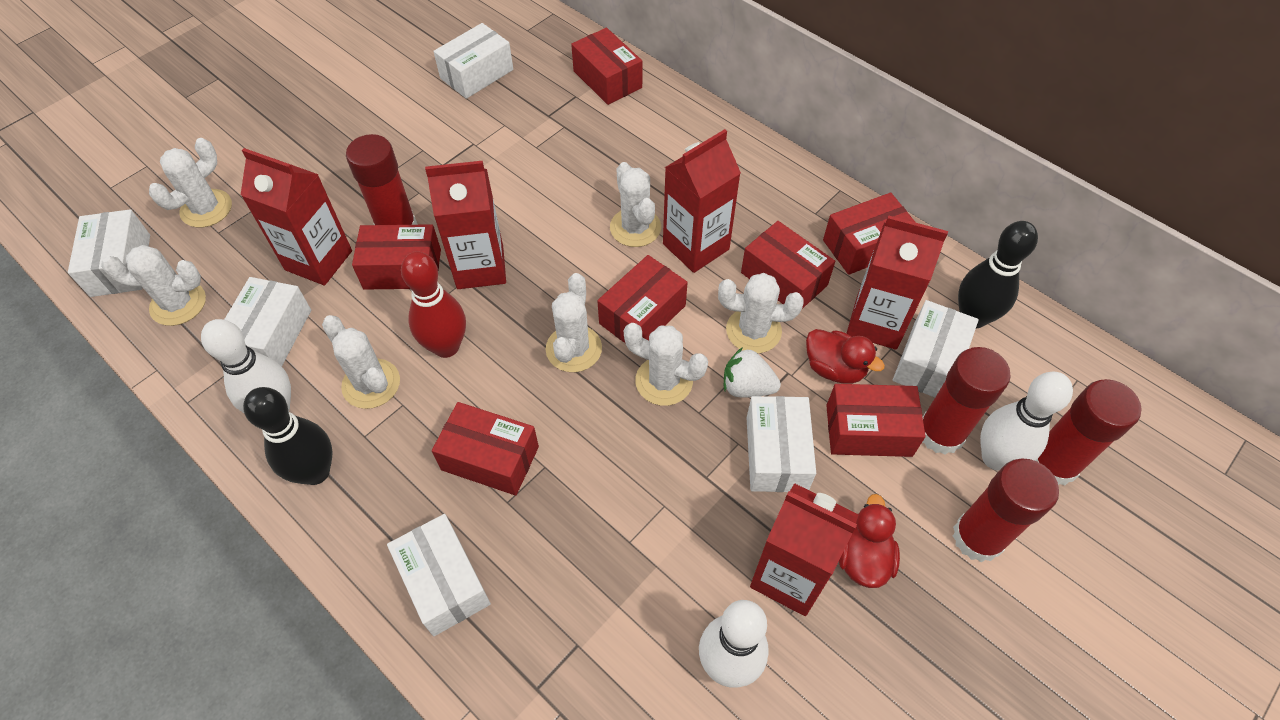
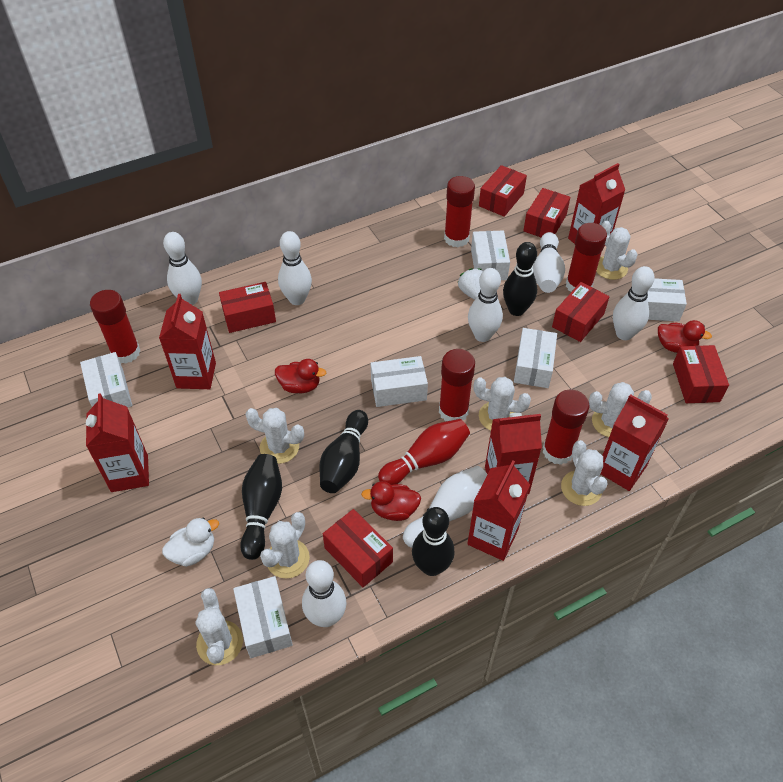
black bowling pin: 2 -> 4
red box: 7 -> 6
red carton: 5 -> 6
red duck: 2 -> 3
red glue stick: 4 -> 5
white bowling pin: 3 -> 7
white duck: 0 -> 1

